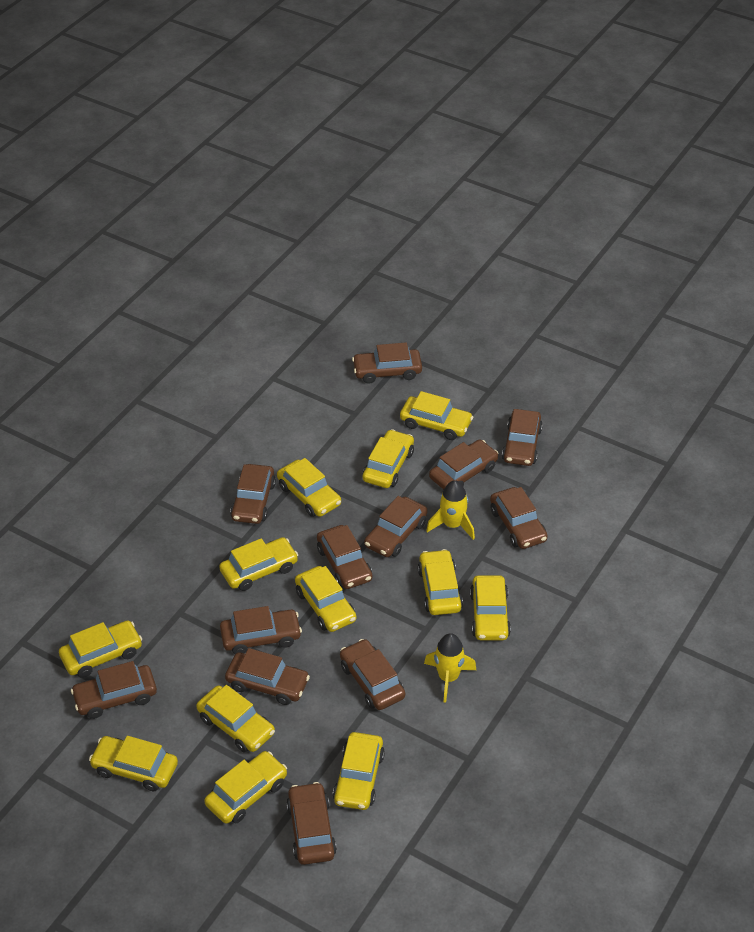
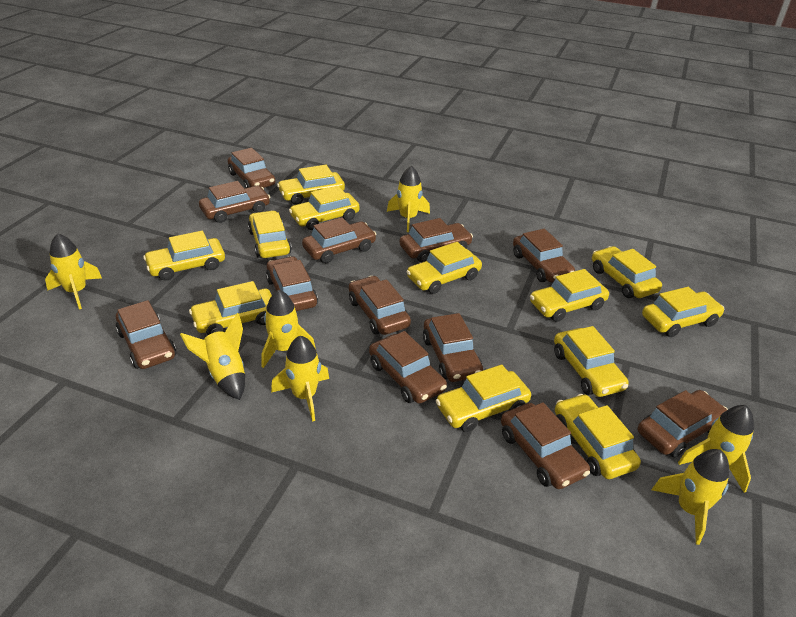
yellow rocket: 2 -> 7

